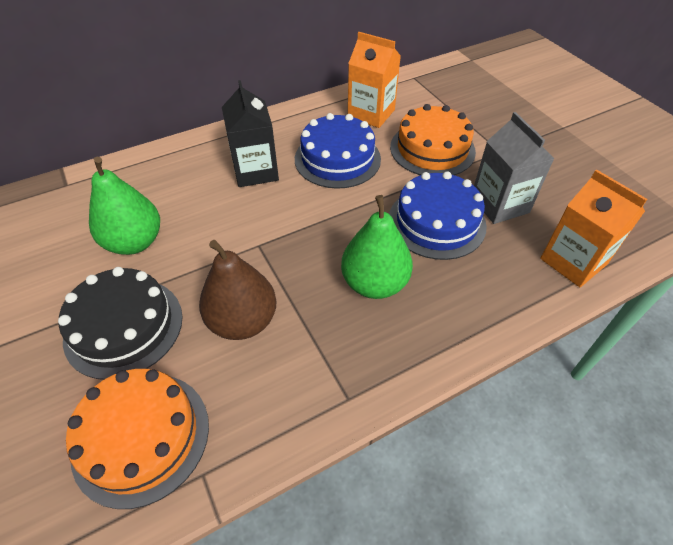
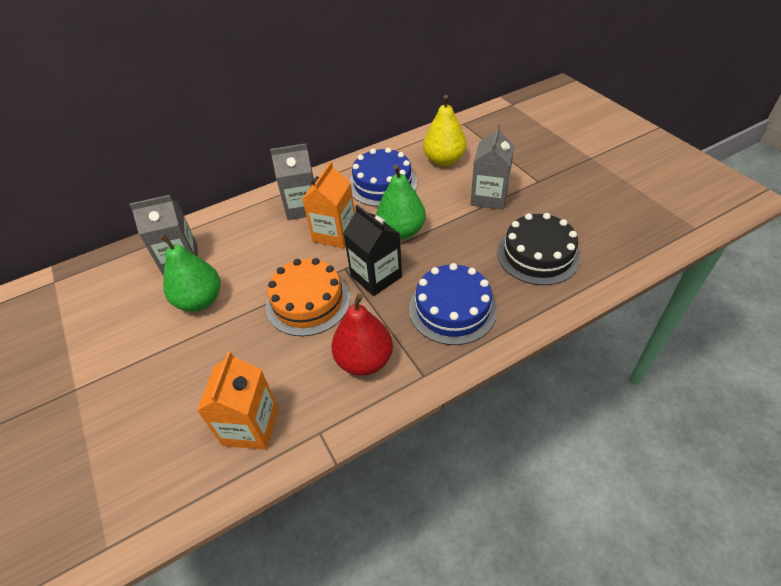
brown pear: 1 -> 0
grey carton: 1 -> 3
orange cake: 2 -> 1
red pear: 0 -> 1
yellow pear: 0 -> 1

